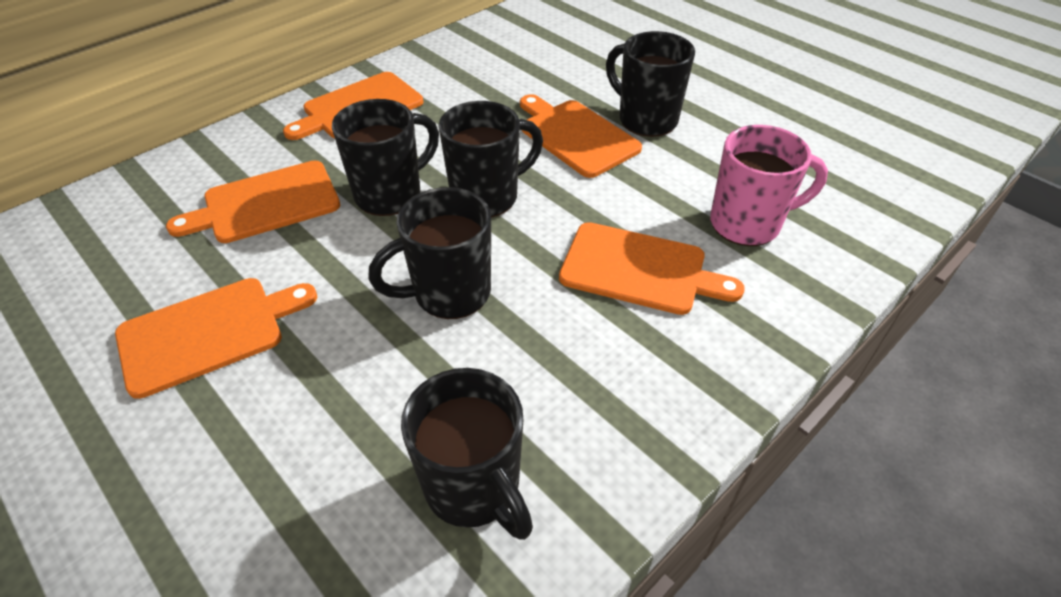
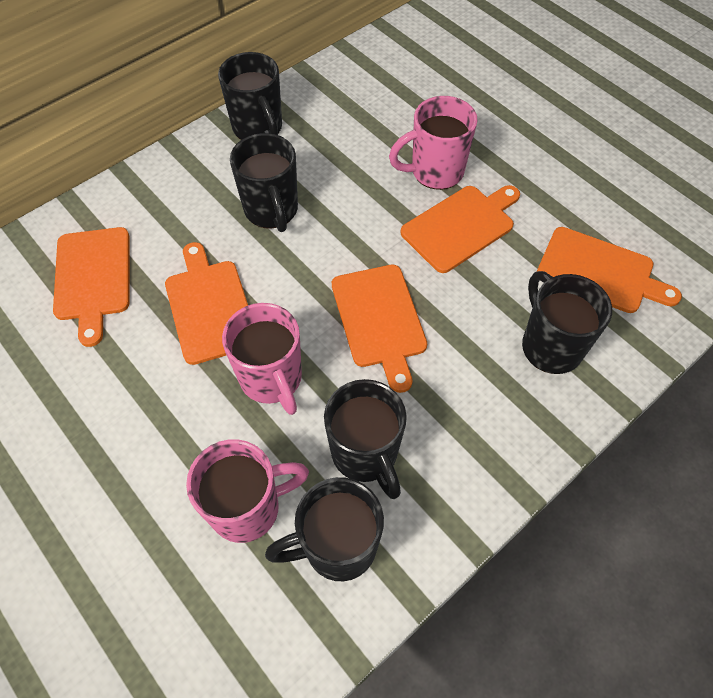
pink mug: 1 -> 3

